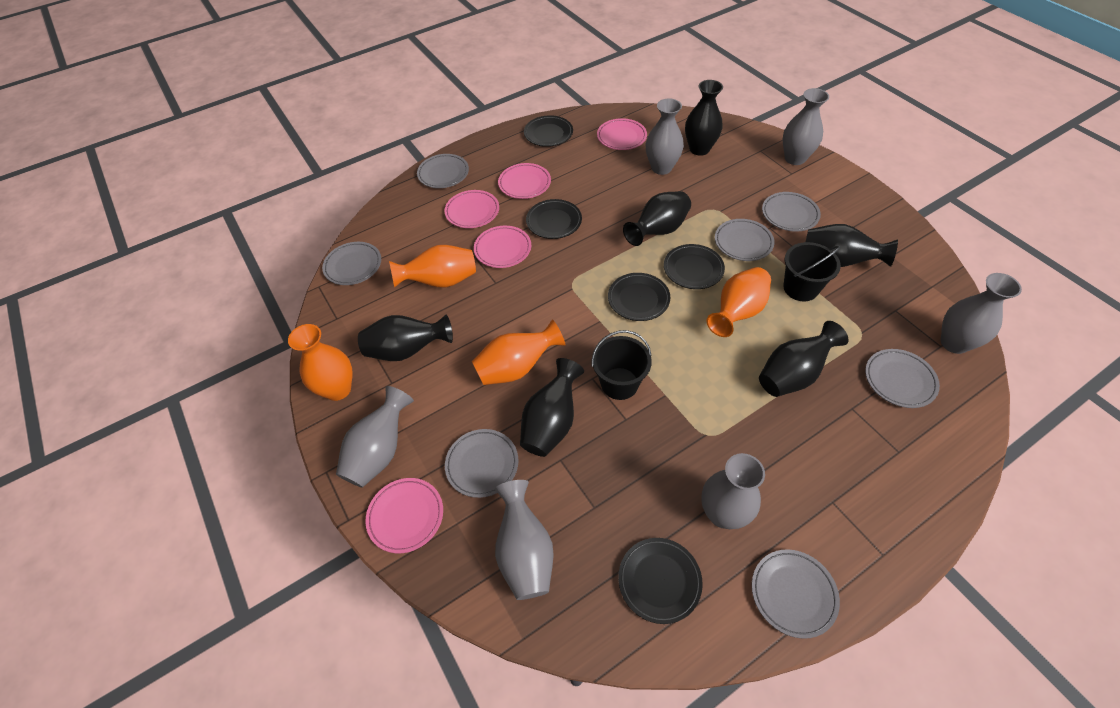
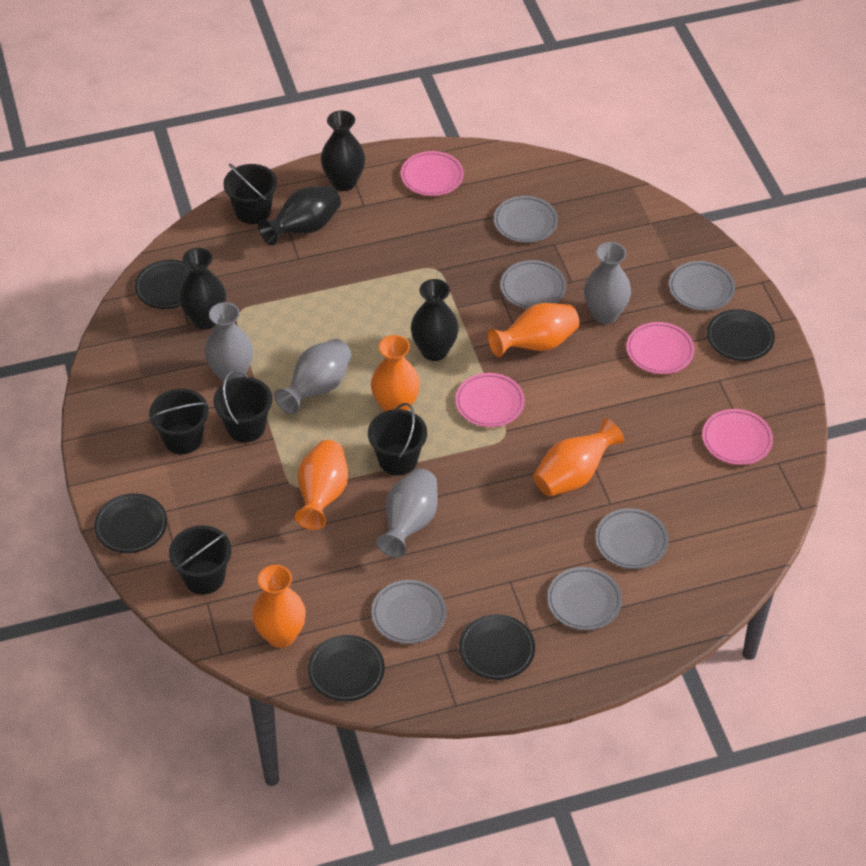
black bucket: 2 -> 5
black vase: 6 -> 4
grey plate: 7 -> 6
grey vase: 6 -> 4
orange vase: 4 -> 5
pink plate: 5 -> 4

